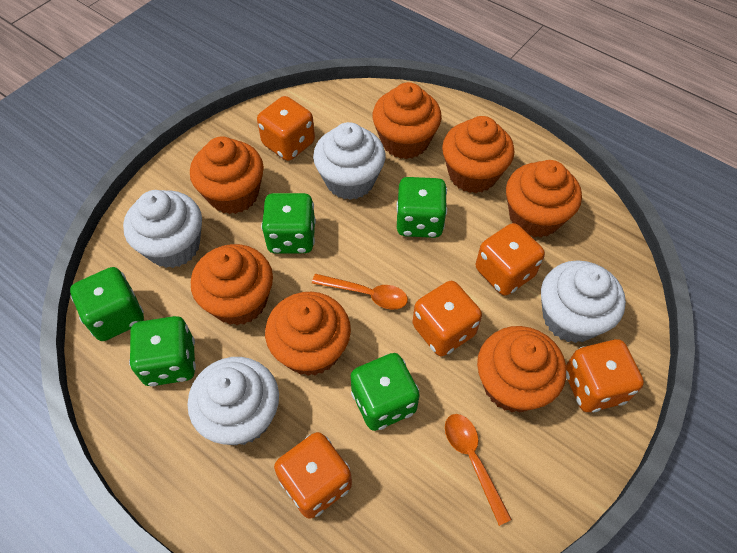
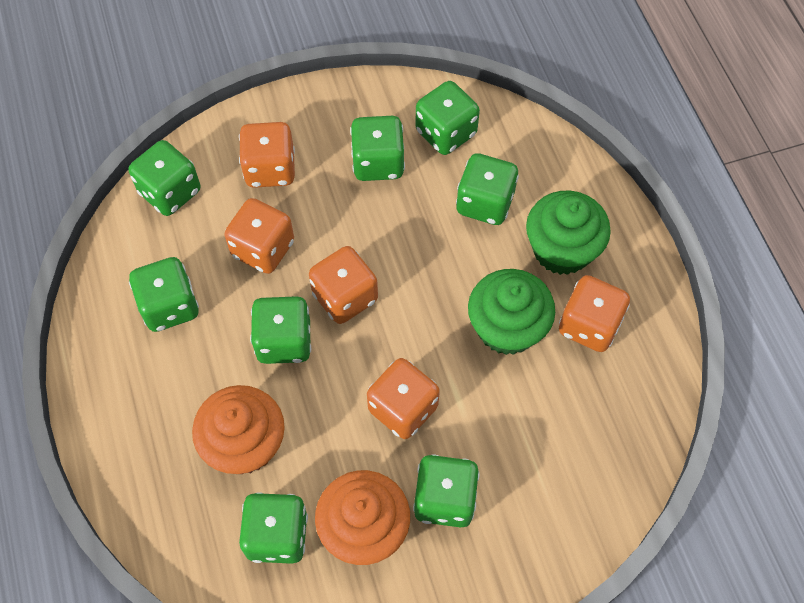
green cupcake: 0 -> 2
green dice: 5 -> 8
orange cupcake: 7 -> 2
orange spoon: 2 -> 0
white cupcake: 4 -> 0

